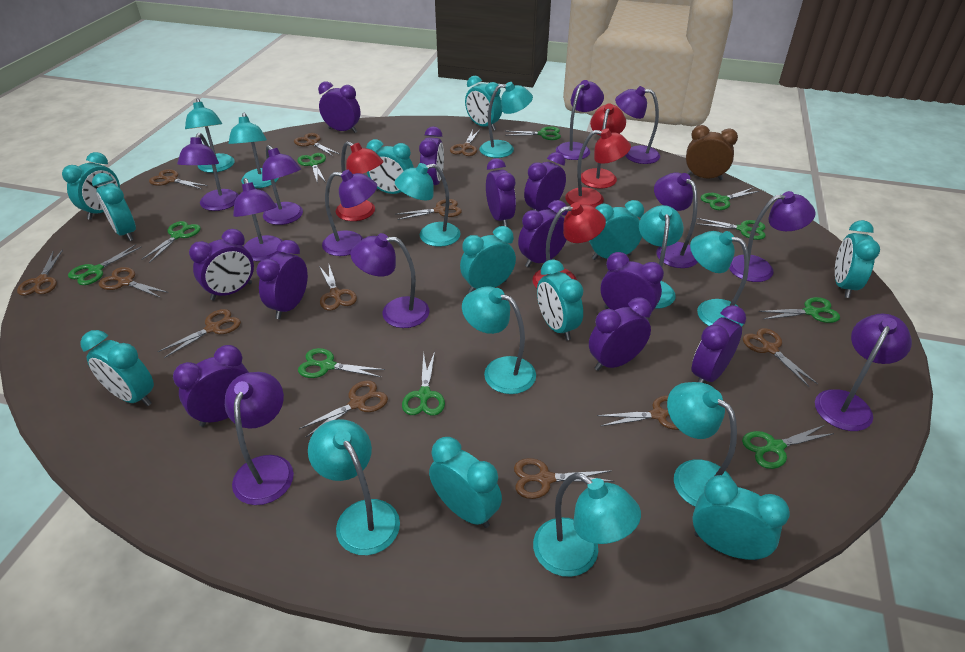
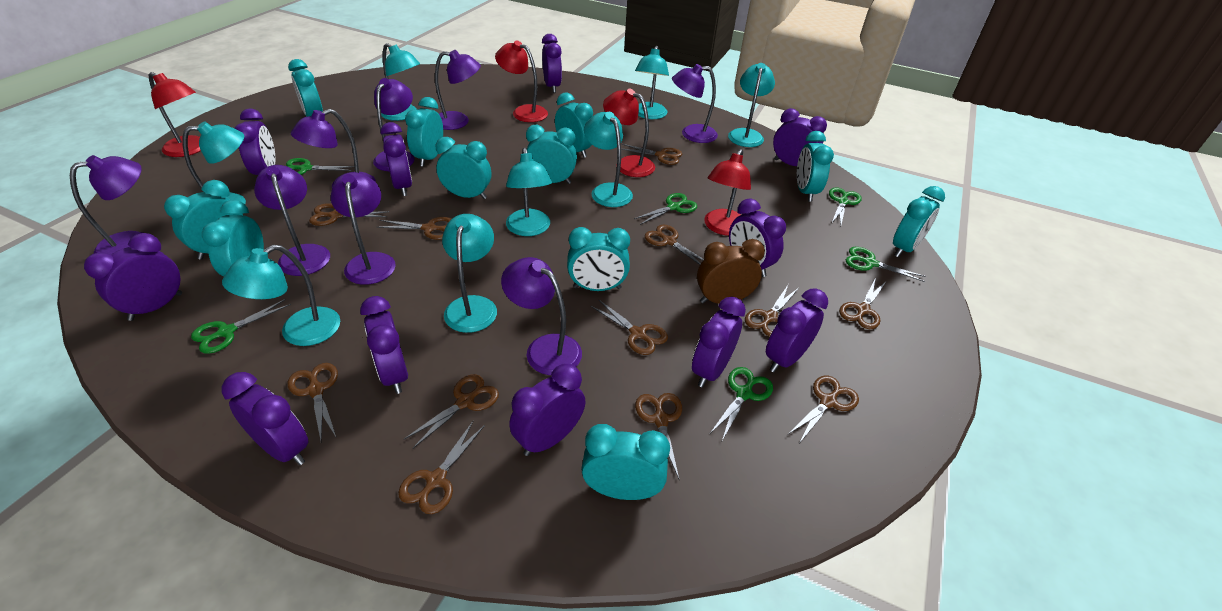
green scissors: 10 -> 6
purple lamp: 11 -> 8
turquoise lamp: 10 -> 8

